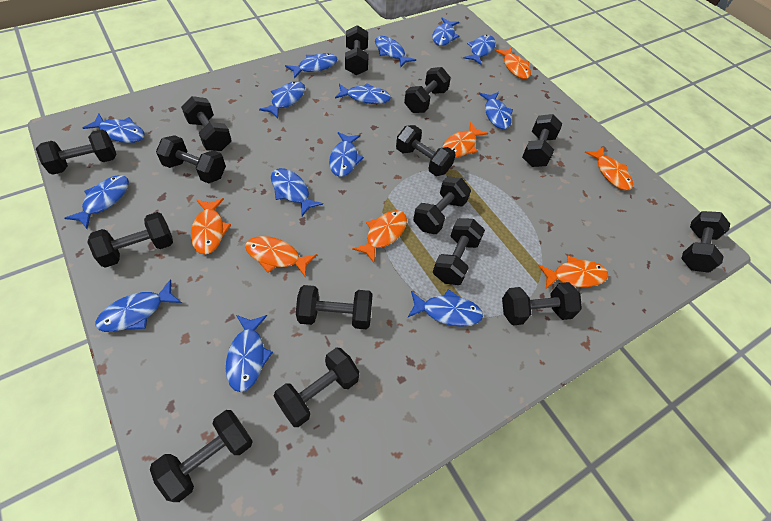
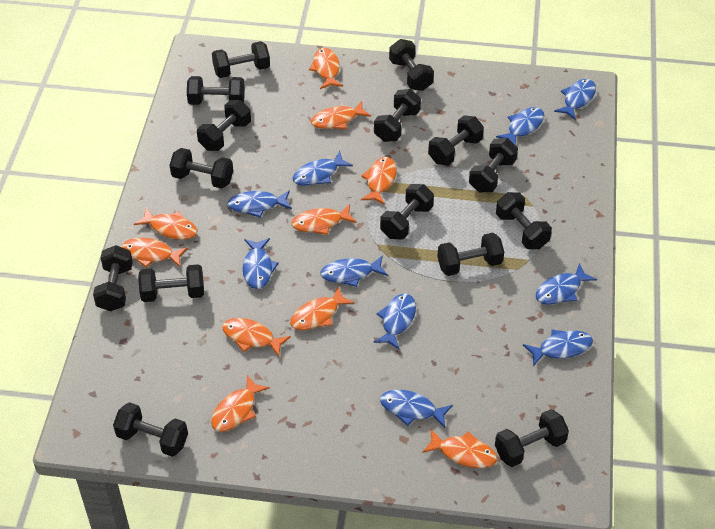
blue fish: 14 -> 10
orange fish: 7 -> 10

